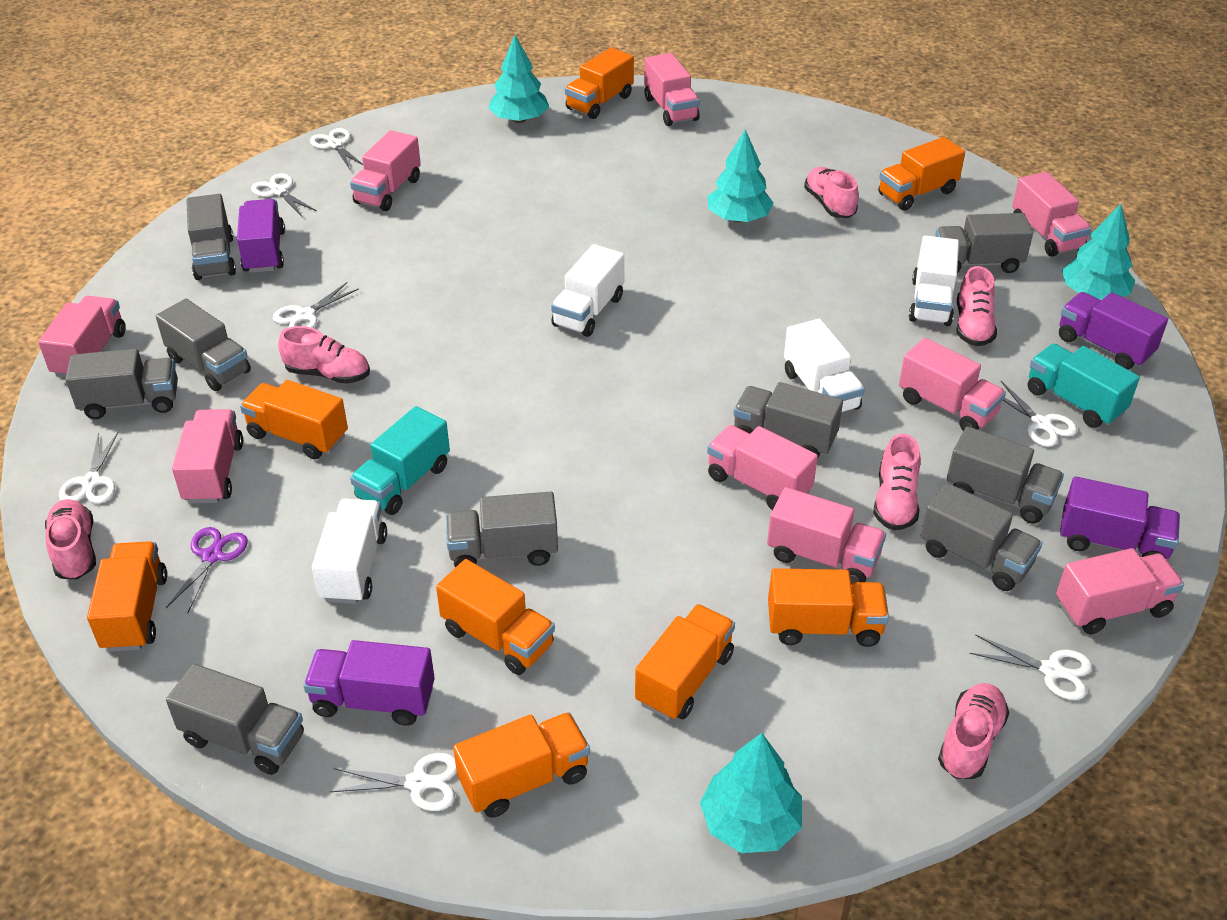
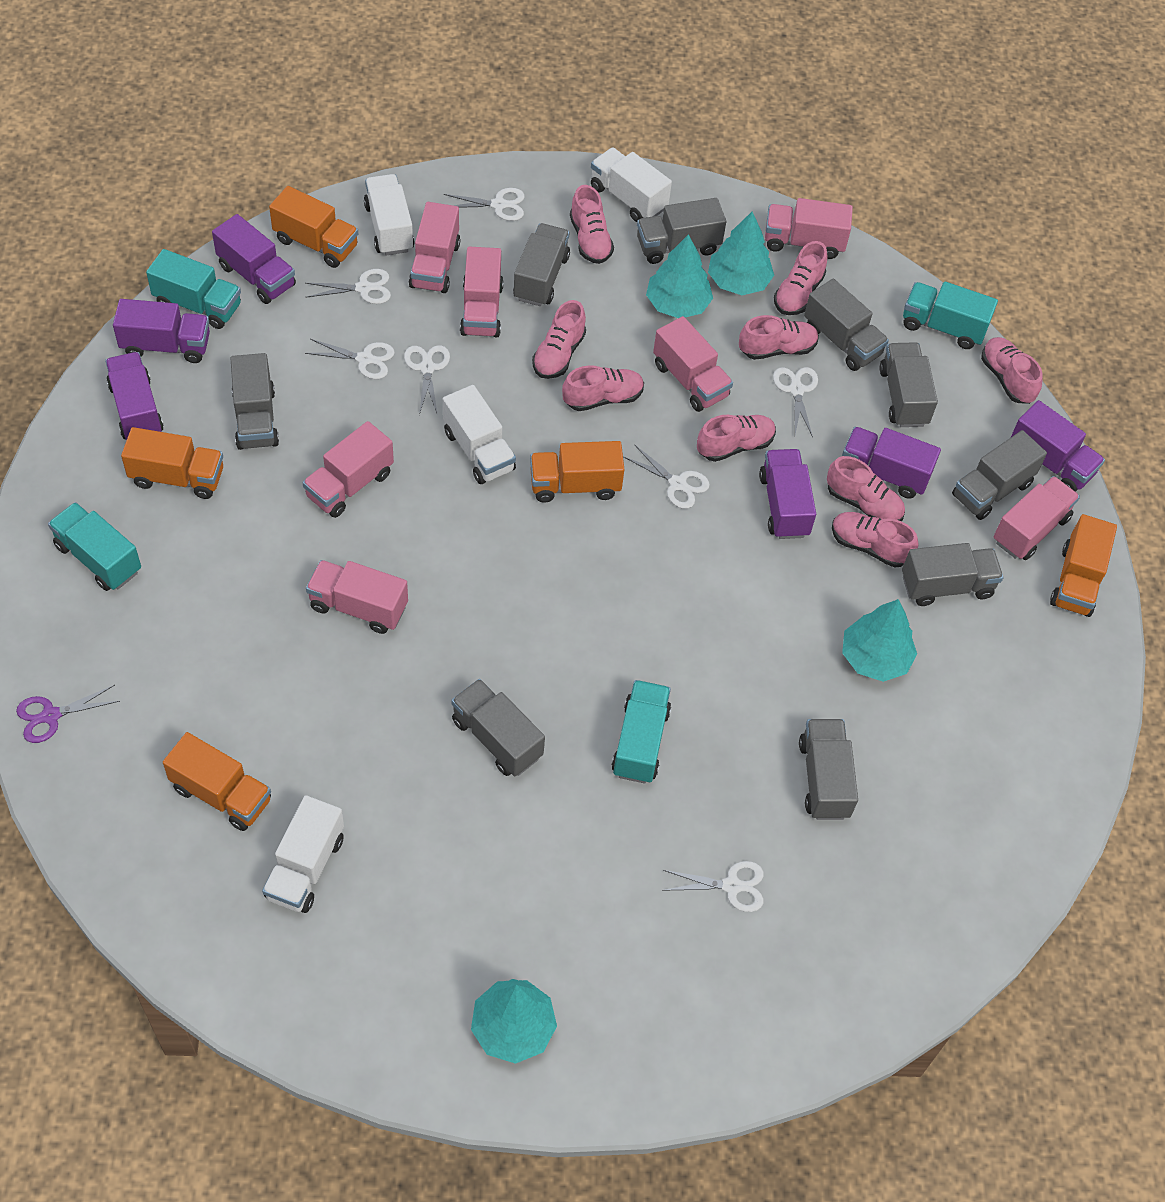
orange truck: 8 -> 5
pink shoe: 6 -> 9
pink truck: 9 -> 7
purple truck: 4 -> 6
turquoise truck: 2 -> 4

